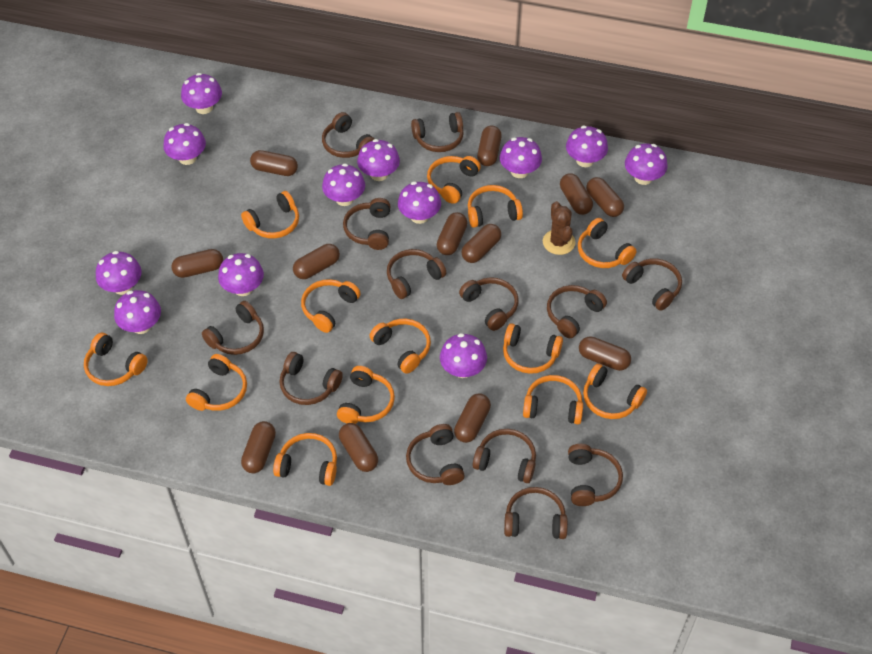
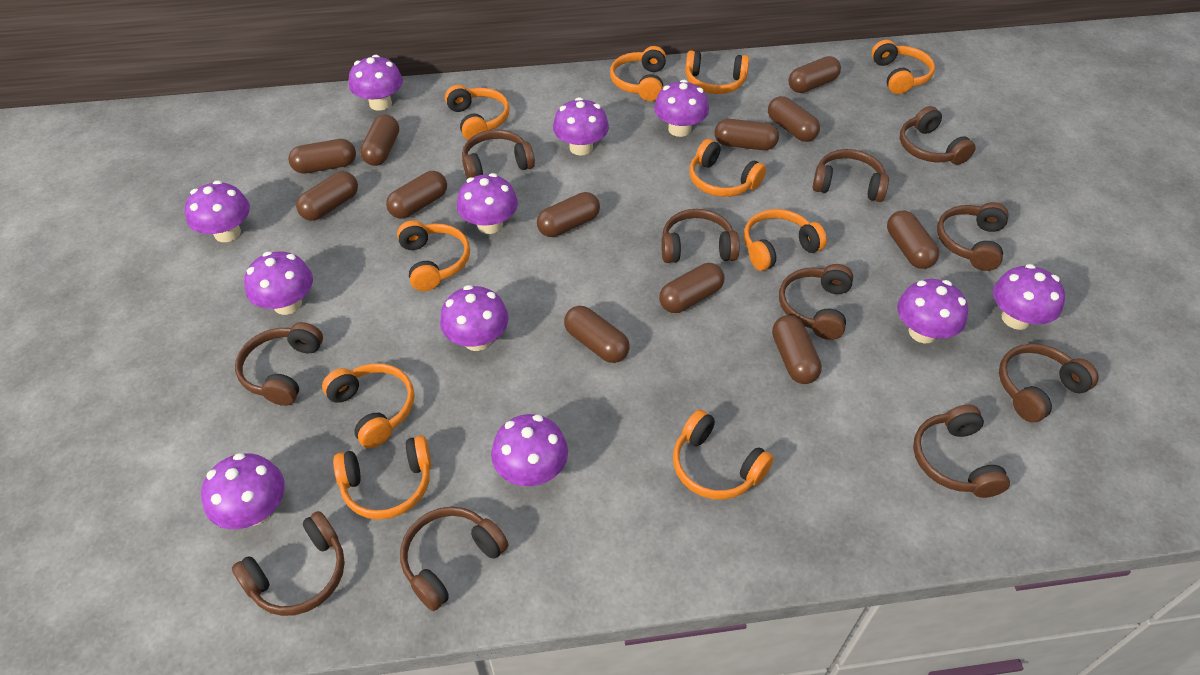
brown cactus: 1 -> 0
brown headphones: 13 -> 11
orange headphones: 13 -> 10
purple mushroom: 12 -> 11

